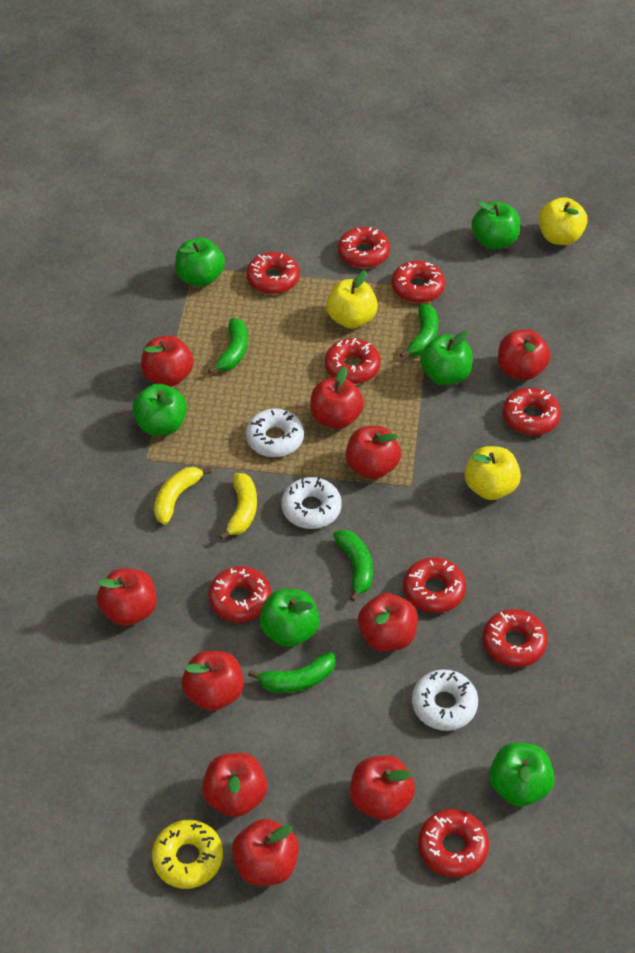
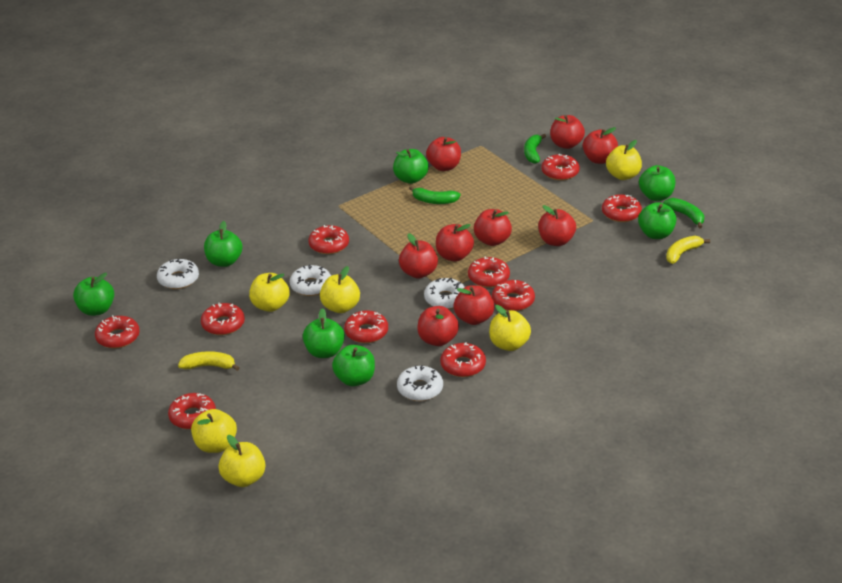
green apple: 6 -> 7
green banana: 4 -> 3
red apple: 10 -> 9
red donut: 9 -> 10
white donut: 3 -> 4
yellow apple: 3 -> 6
yellow donut: 1 -> 0

